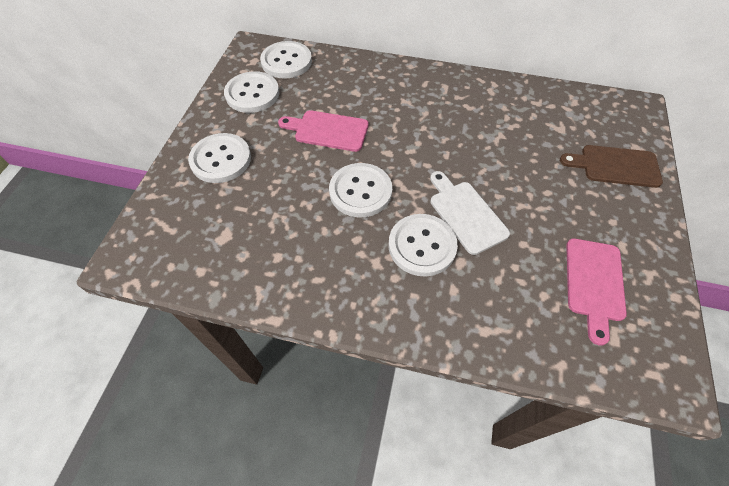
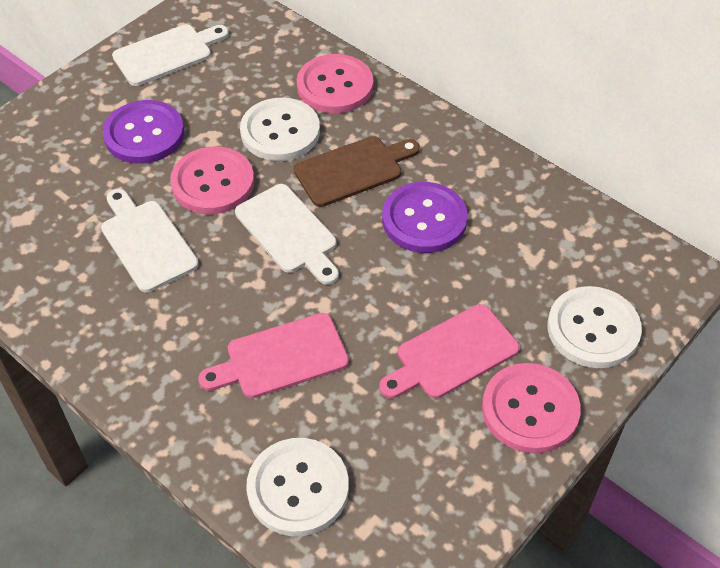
pink button: 0 -> 3
purple button: 0 -> 2
white button: 5 -> 3
white cutting board: 1 -> 3

